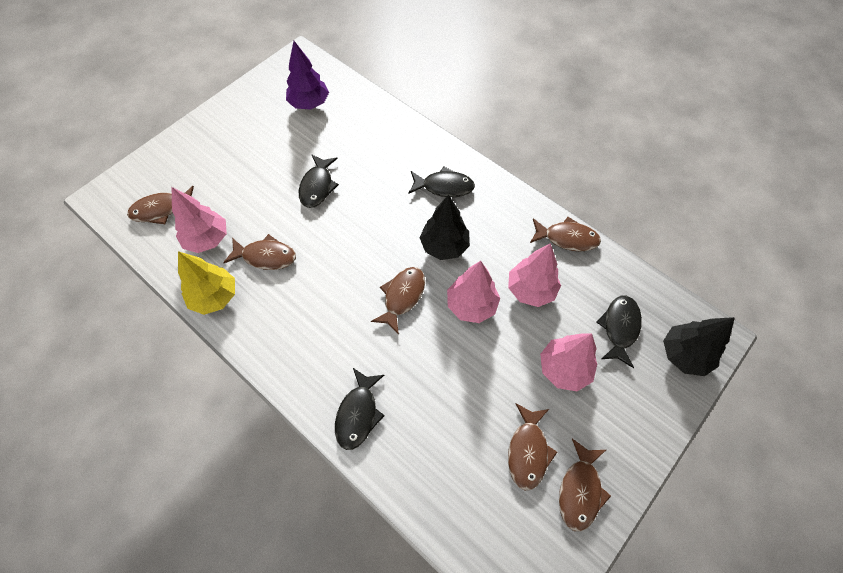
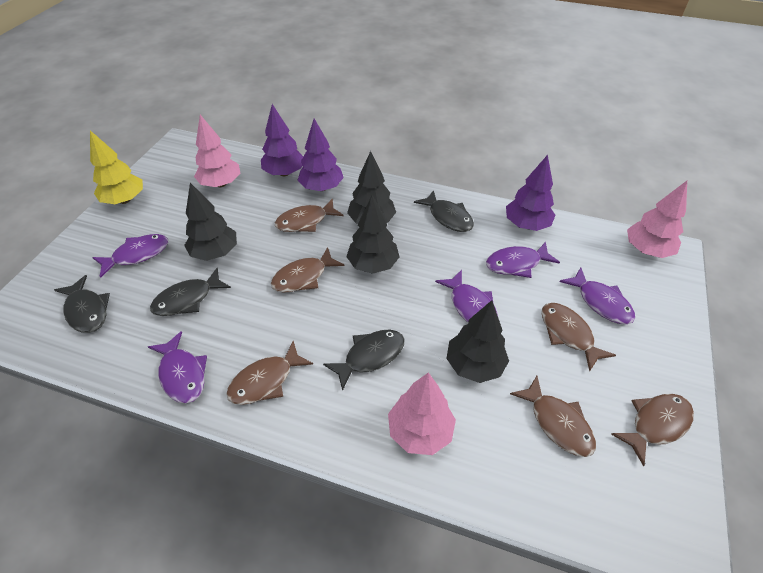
black tree: 2 -> 4
pink tree: 4 -> 3
purple fish: 0 -> 5
purple tree: 1 -> 3

